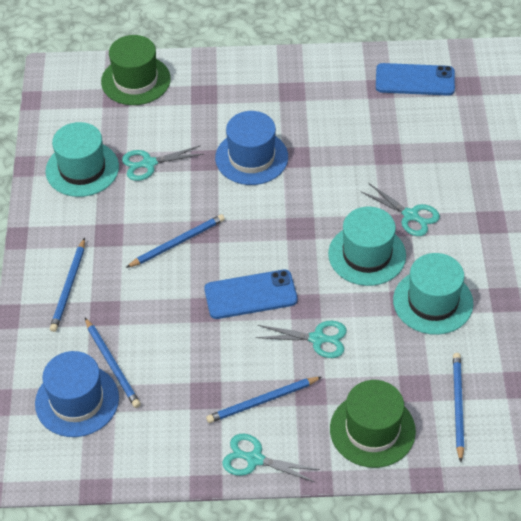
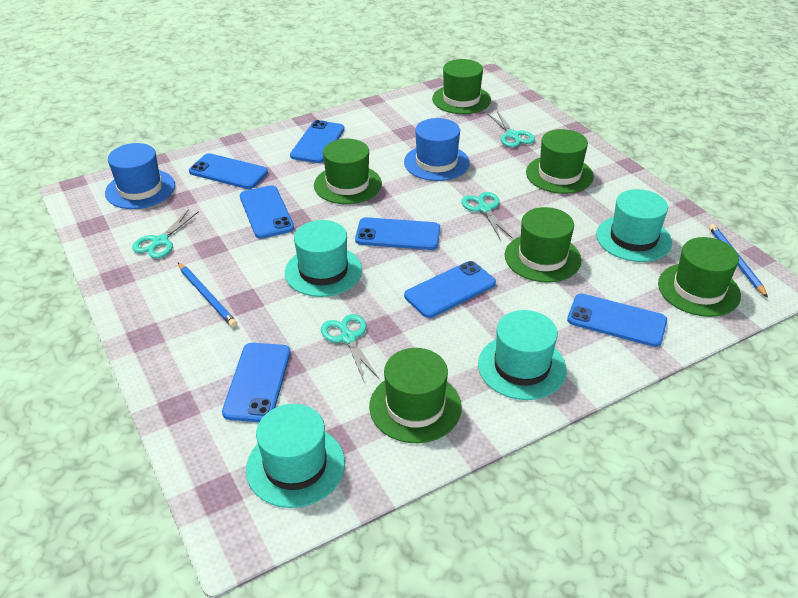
blue pencil: 5 -> 2
blue phone: 2 -> 7
green hat: 2 -> 6
turquoise hat: 3 -> 4

